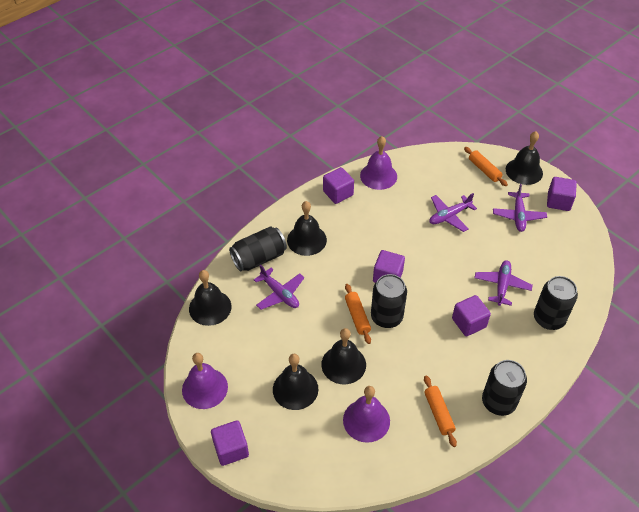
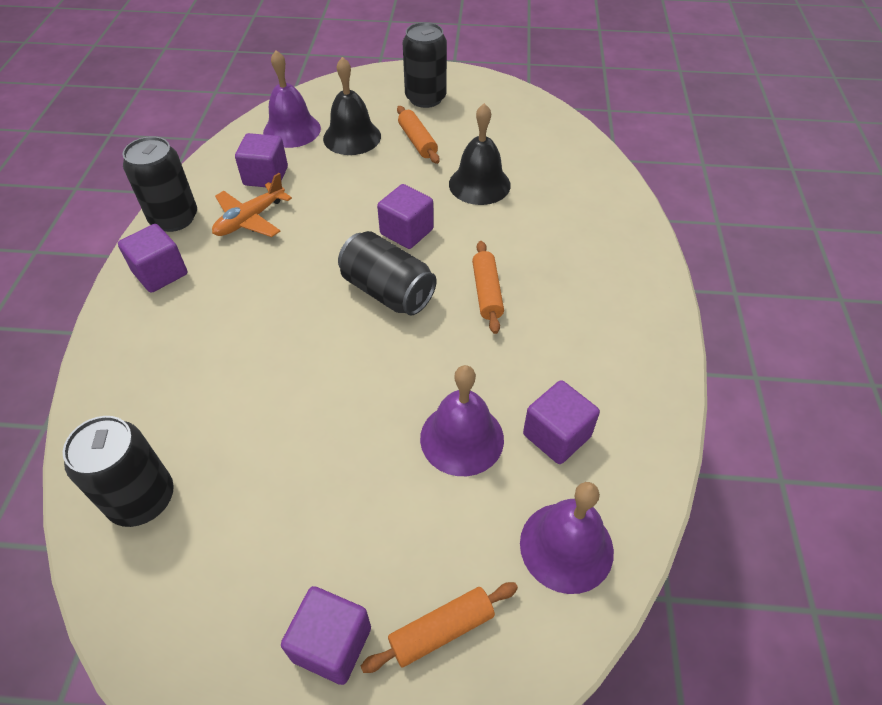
black bell: 5 -> 2
orange plane: 0 -> 1
purple plane: 4 -> 0

